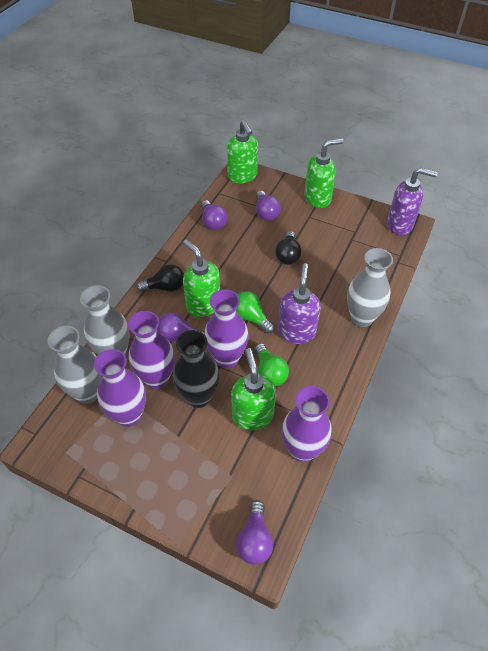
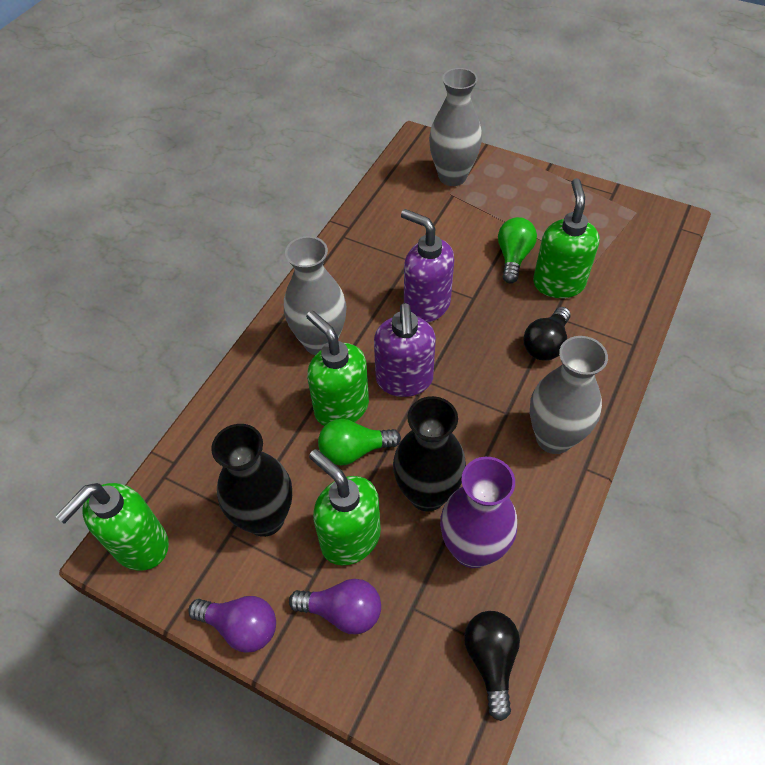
black vase: 1 -> 2
purple light bulb: 4 -> 2
purple vase: 4 -> 1

